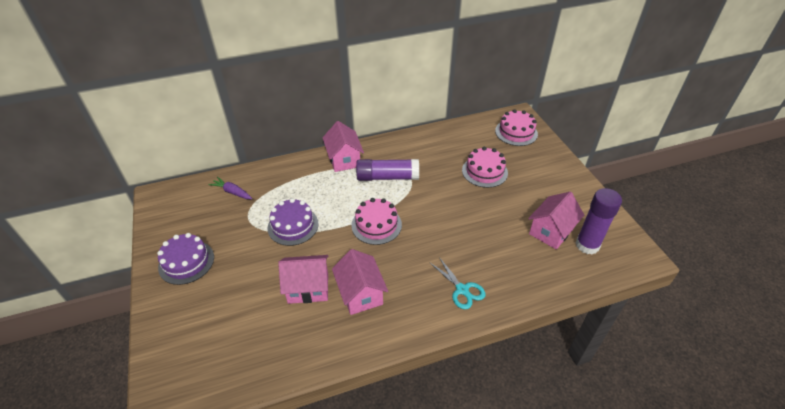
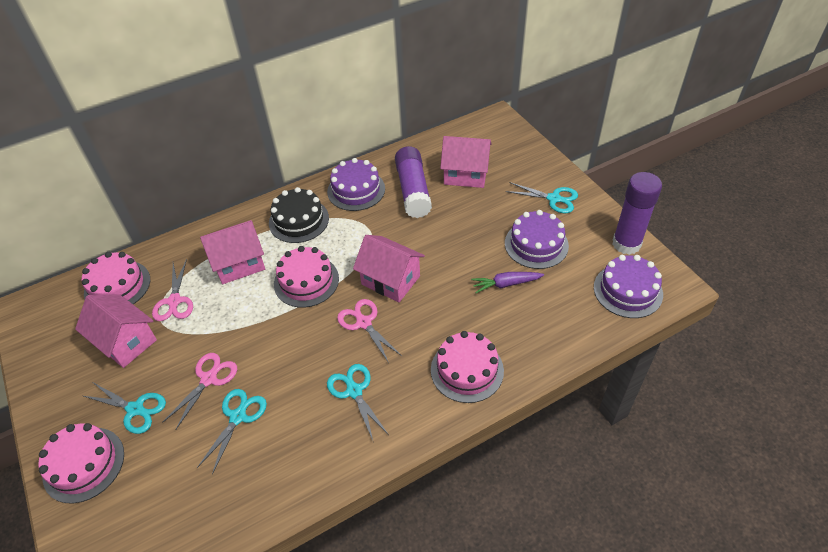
black cake: 0 -> 1
pink cake: 3 -> 4
pink scissors: 0 -> 3
purple cake: 2 -> 3
turquoise scissors: 1 -> 4

